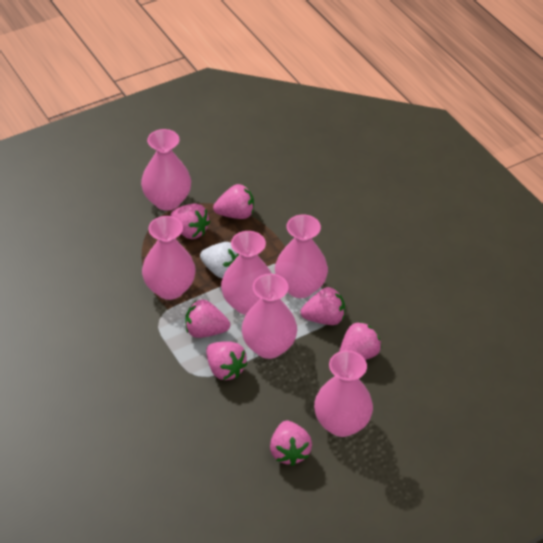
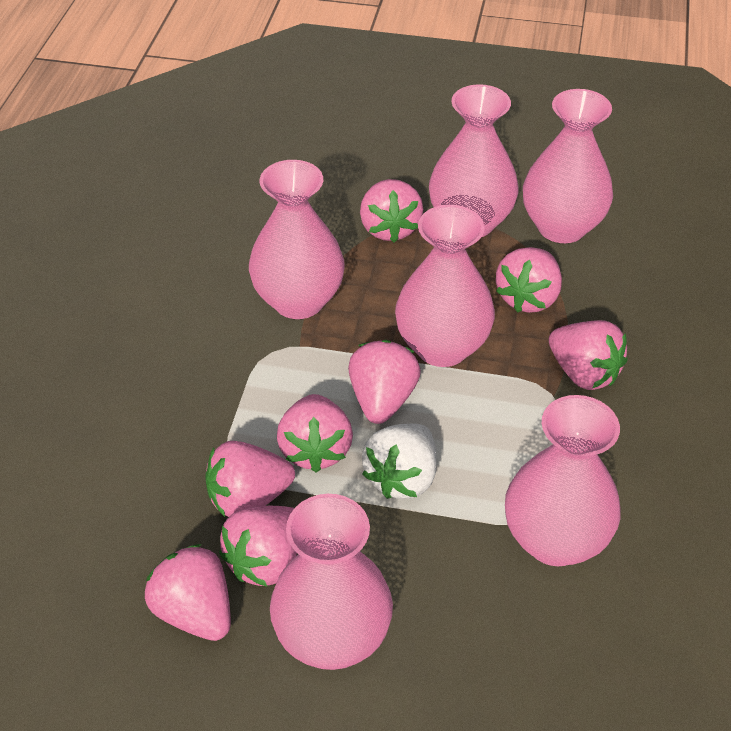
pink strawberry: 7 -> 8

